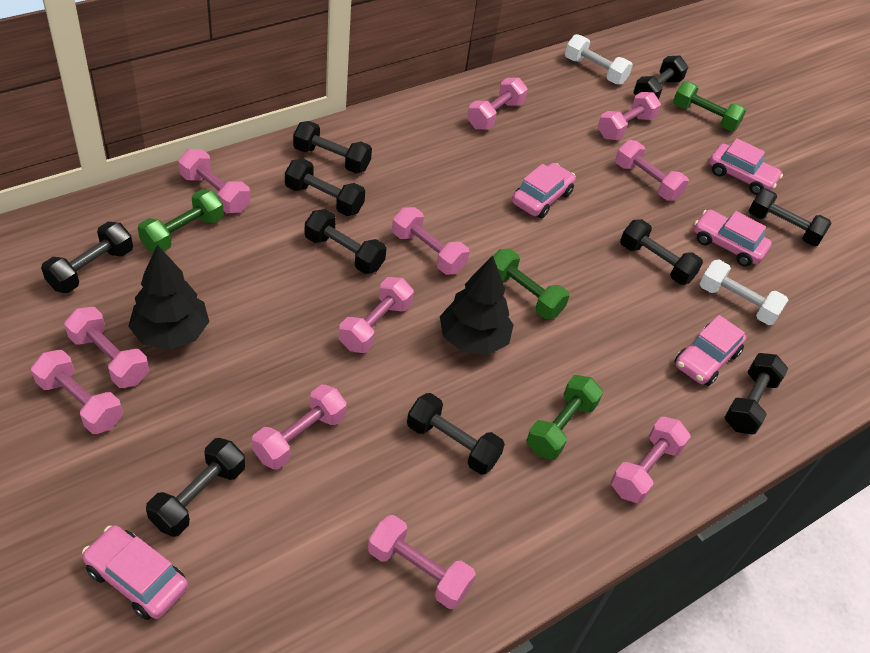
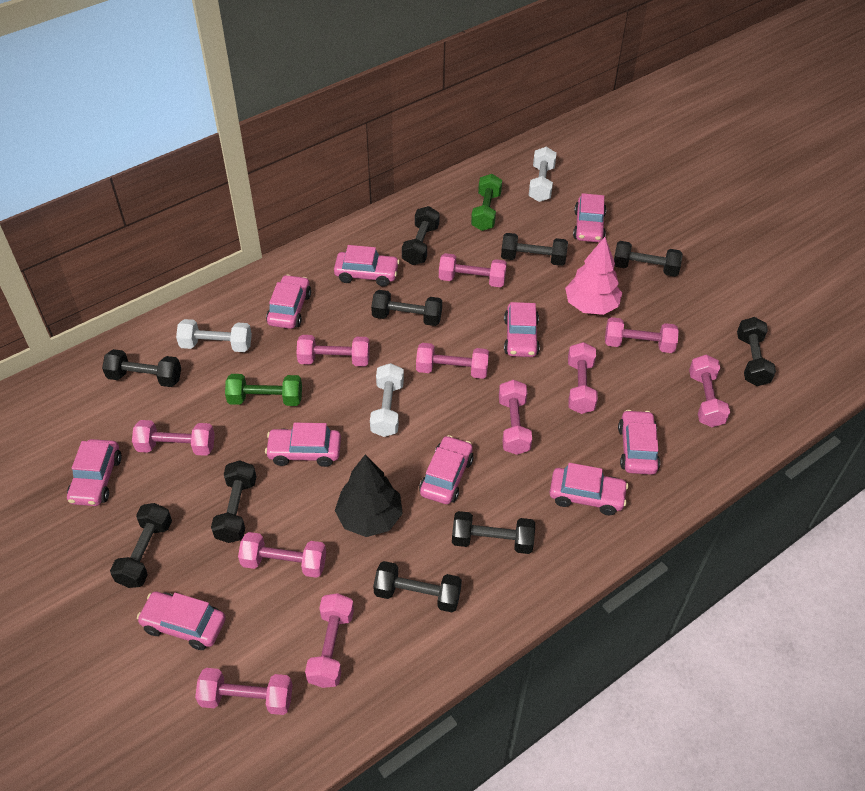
black tree: 2 -> 1
green dumbbell: 4 -> 2
pink car: 5 -> 10
pink tree: 0 -> 1
white dumbbell: 2 -> 3

